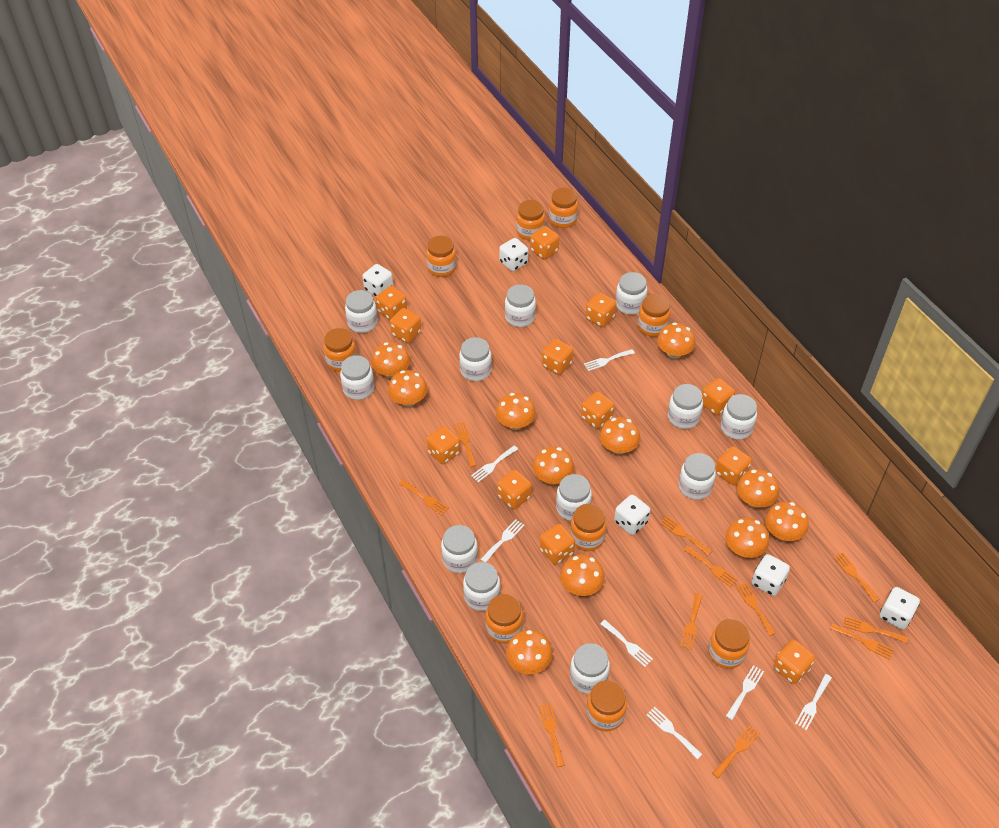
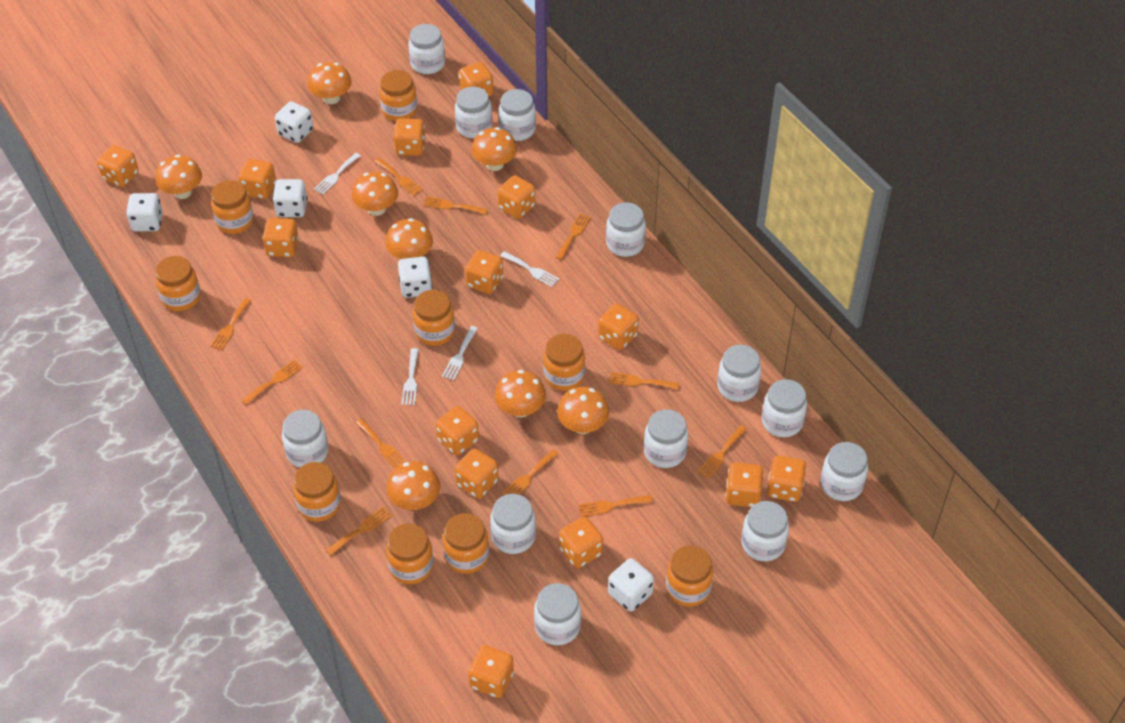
orange dice: 12 -> 14
orange mushroom: 11 -> 8
white fork: 7 -> 4

